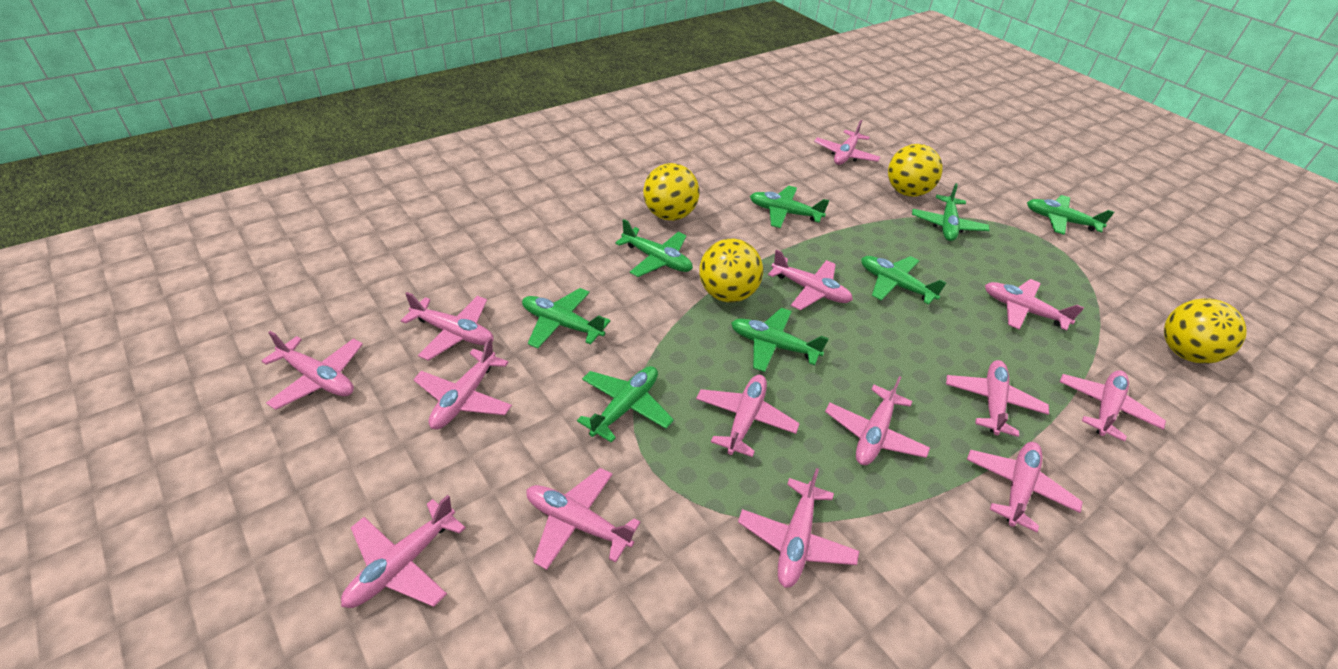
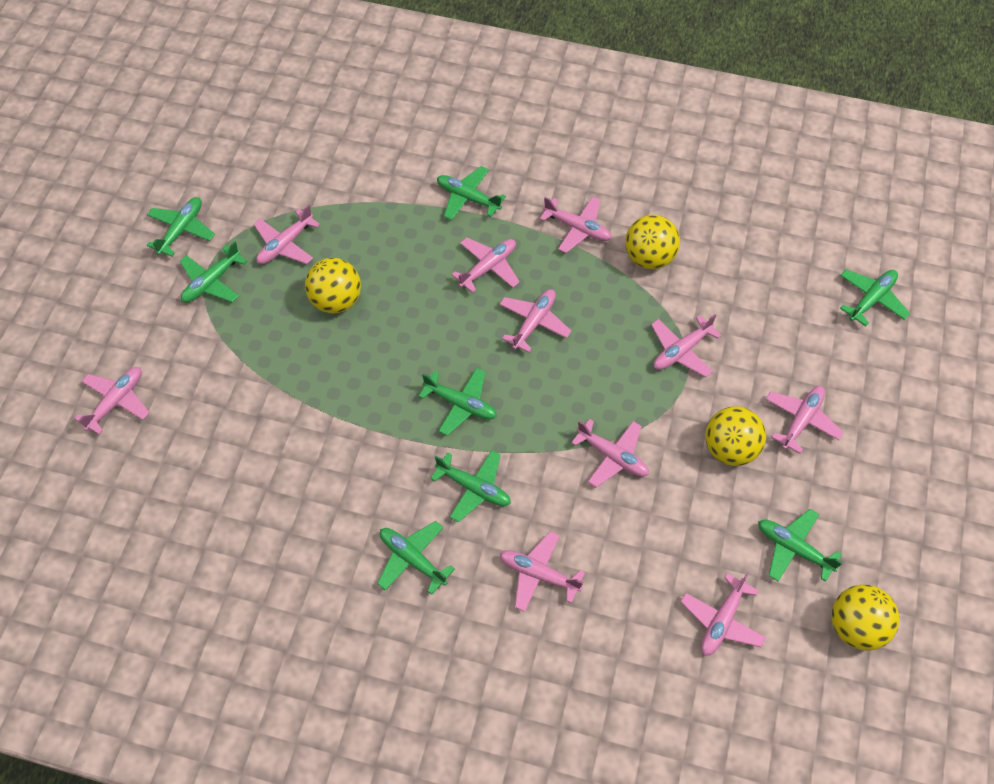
pink plane: 14 -> 10

